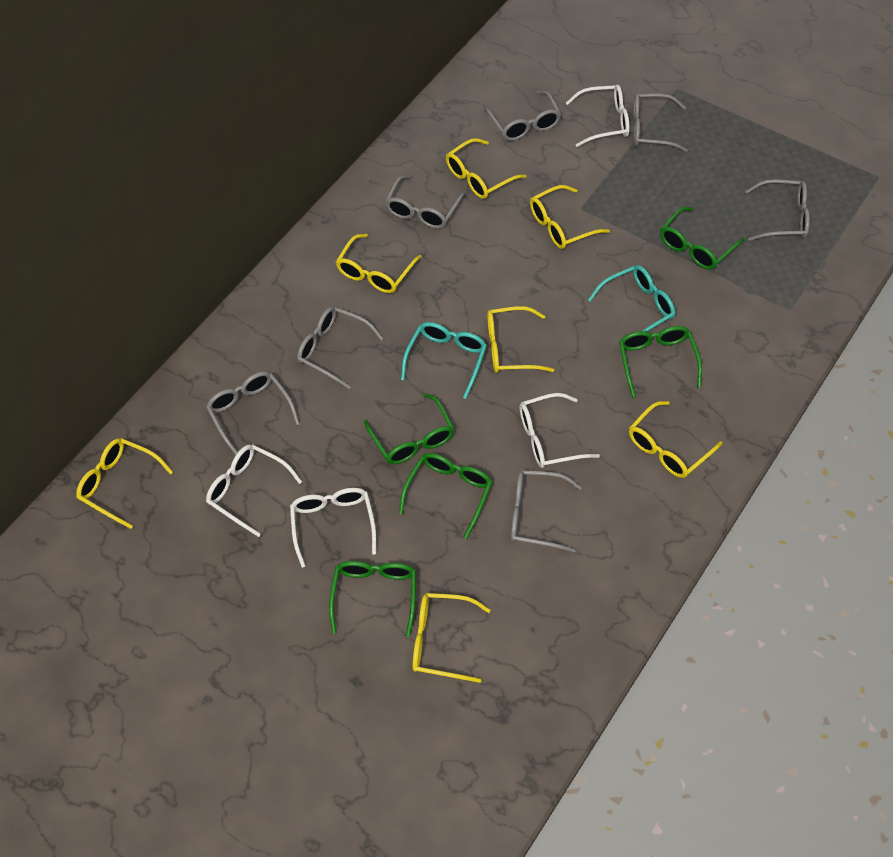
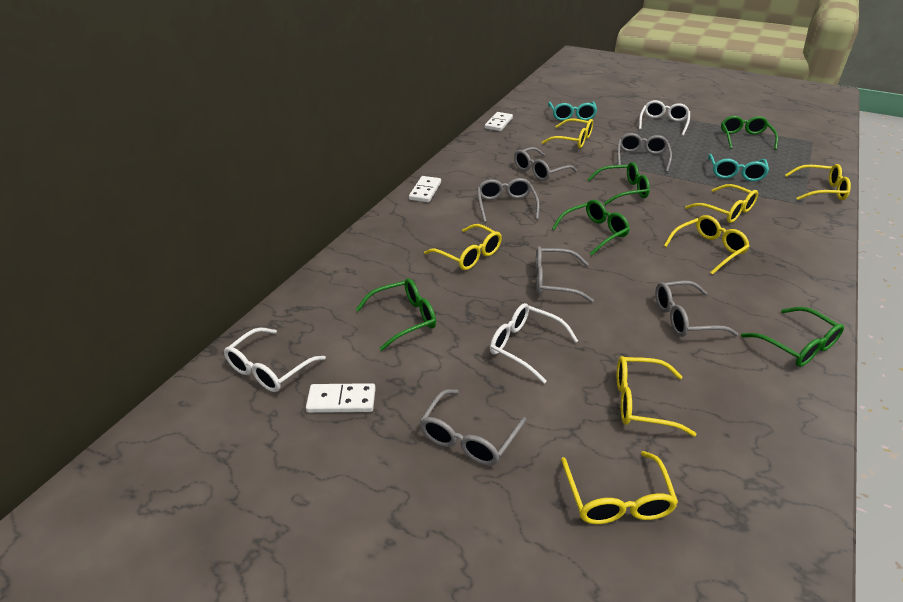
grey glasses: 7 -> 6
white domino: 0 -> 3
white glasses: 4 -> 3

